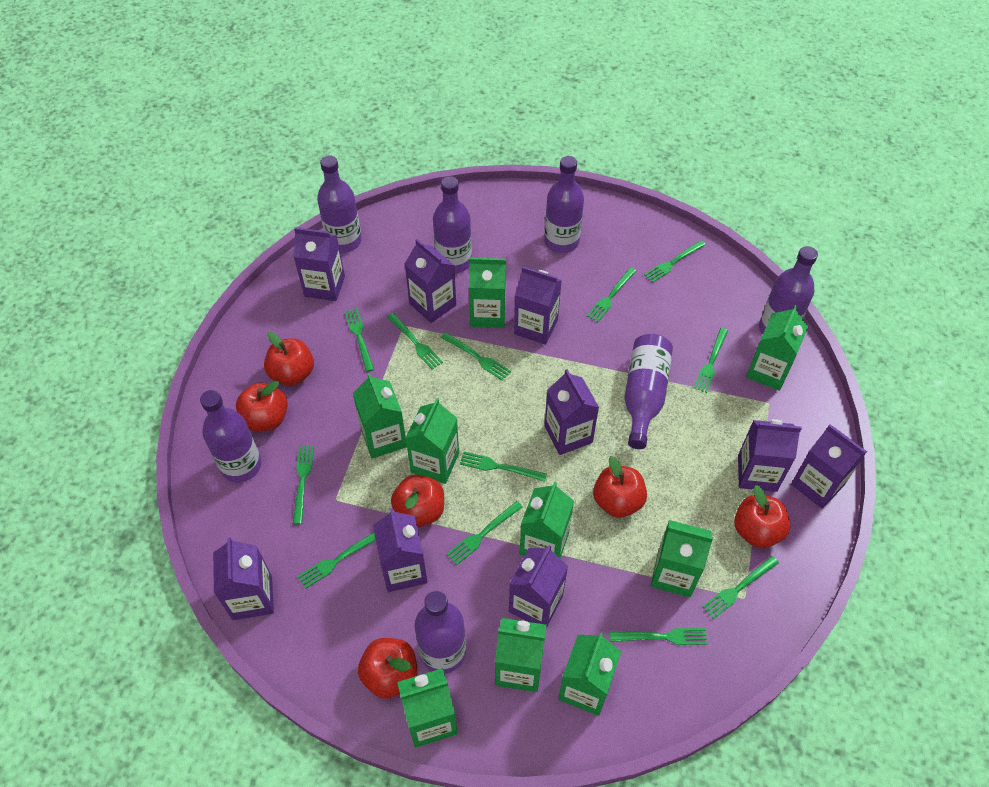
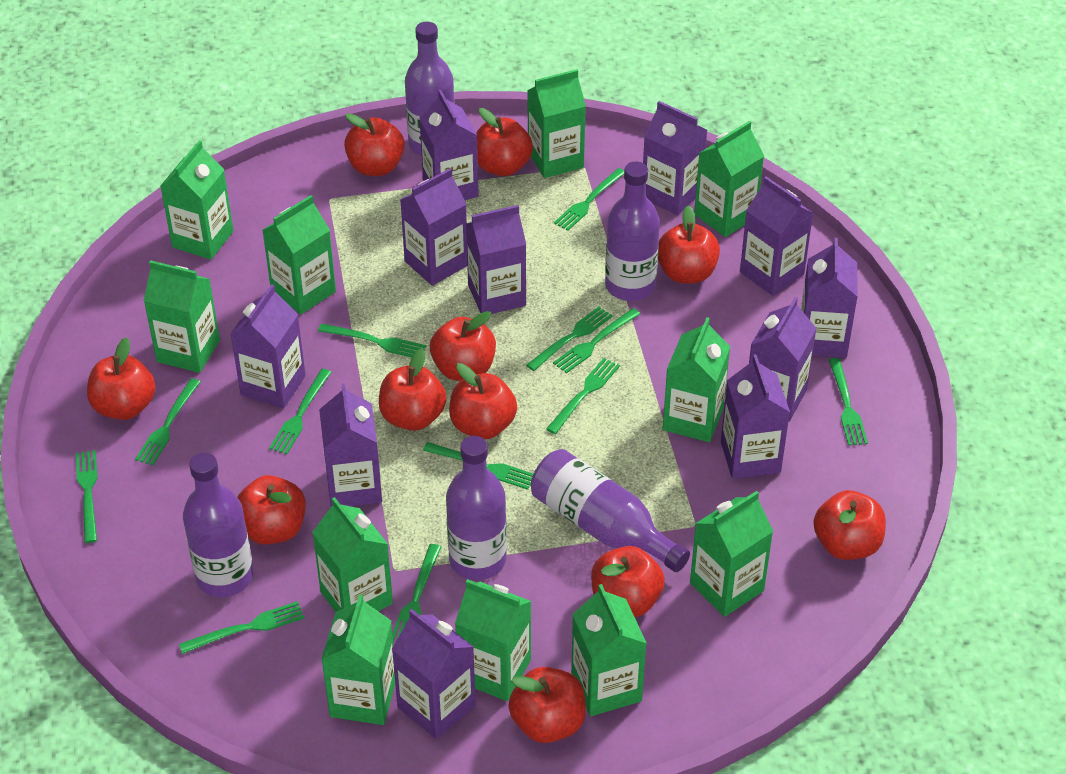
green carton: 9 -> 11
purple bottle: 7 -> 5
purple carton: 9 -> 11
red apple: 6 -> 11

